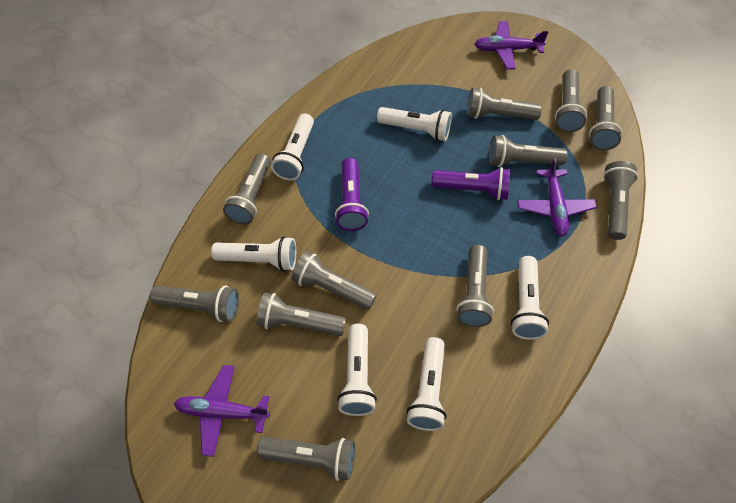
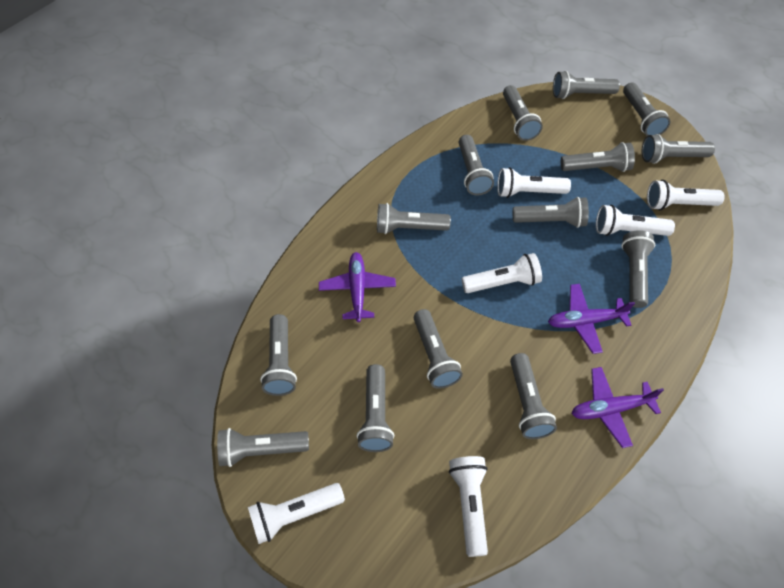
grey flashlight: 11 -> 14
purple flashlight: 2 -> 0

